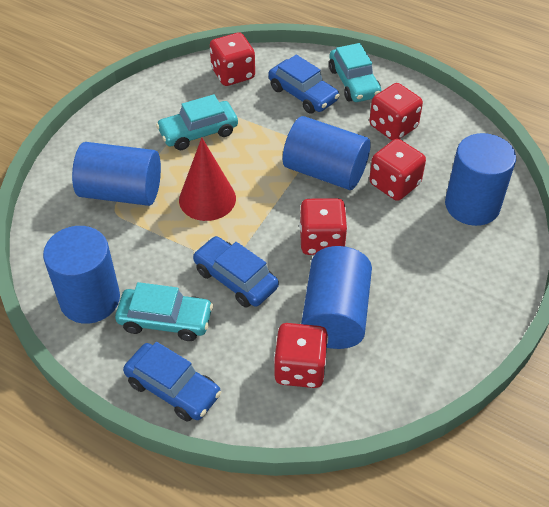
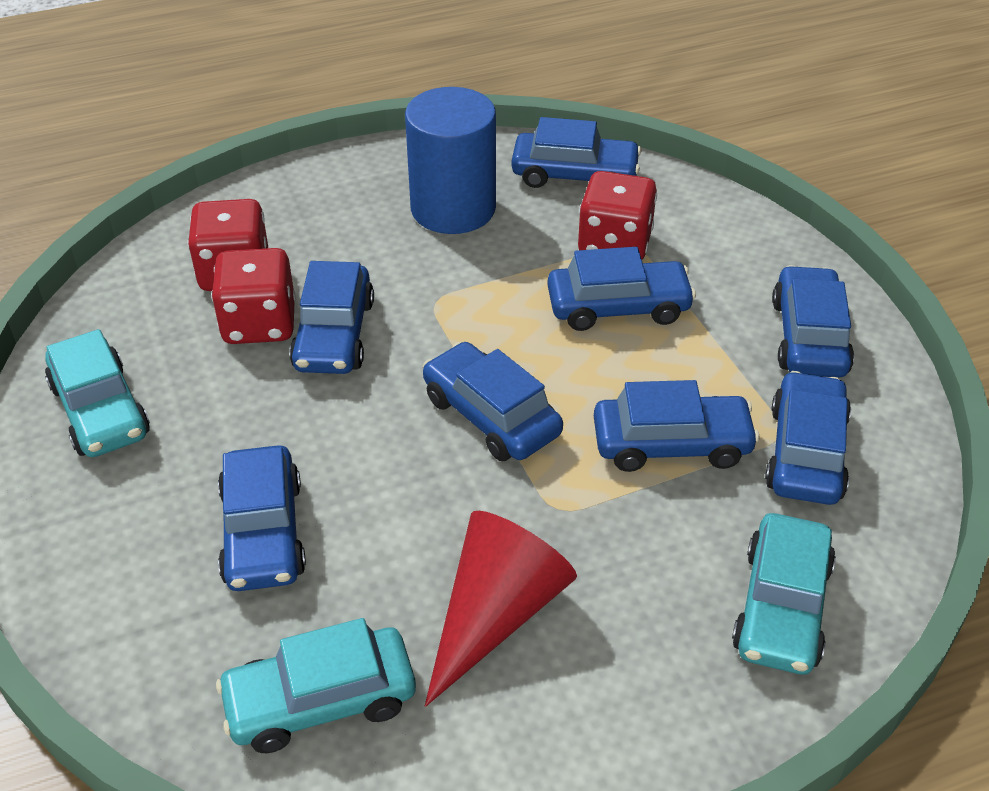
blue car: 3 -> 8
blue cylinder: 5 -> 1
red dice: 5 -> 3

